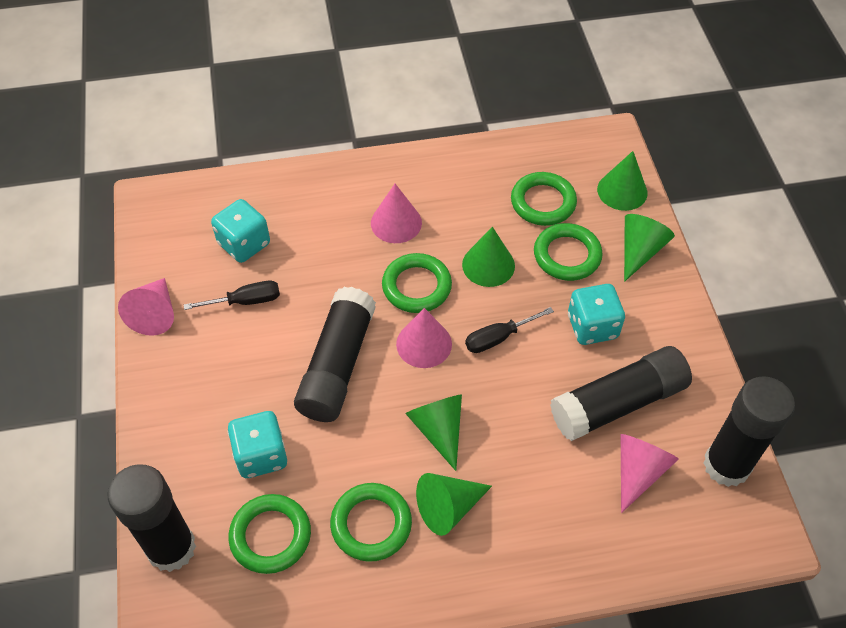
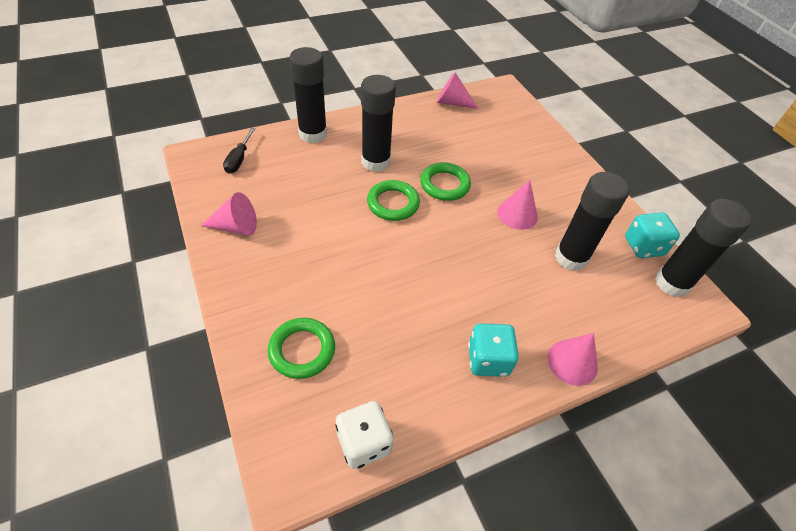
black screwdriver: 2 -> 1
green cone: 5 -> 0
green ring: 5 -> 3
turquoise dice: 3 -> 2
white dice: 0 -> 1

